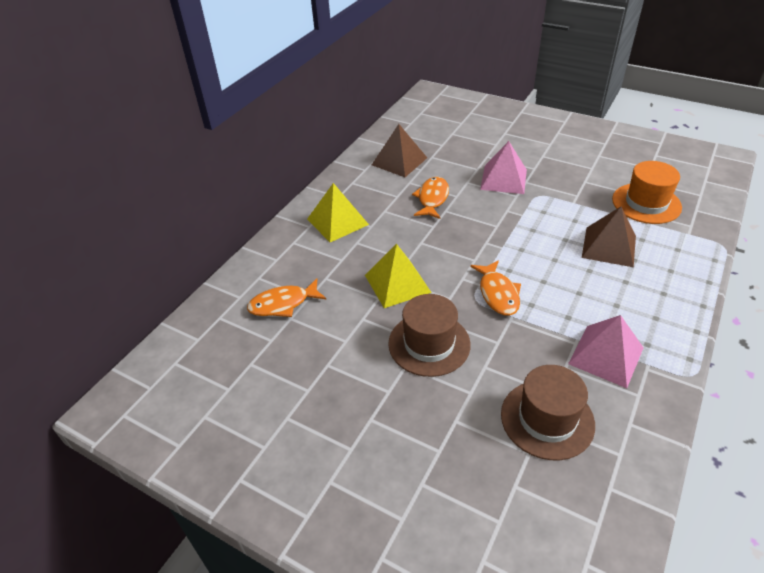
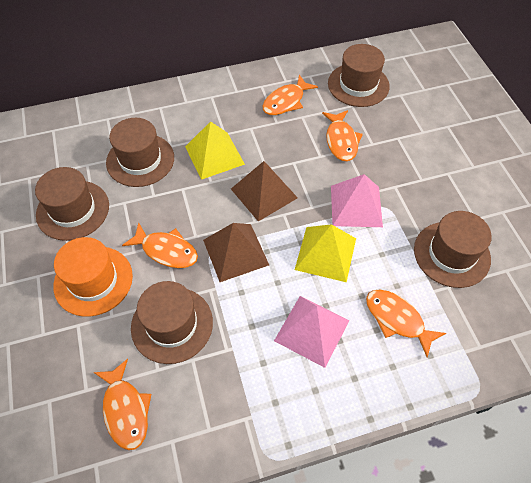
brown hat: 2 -> 5
orange fish: 3 -> 5

